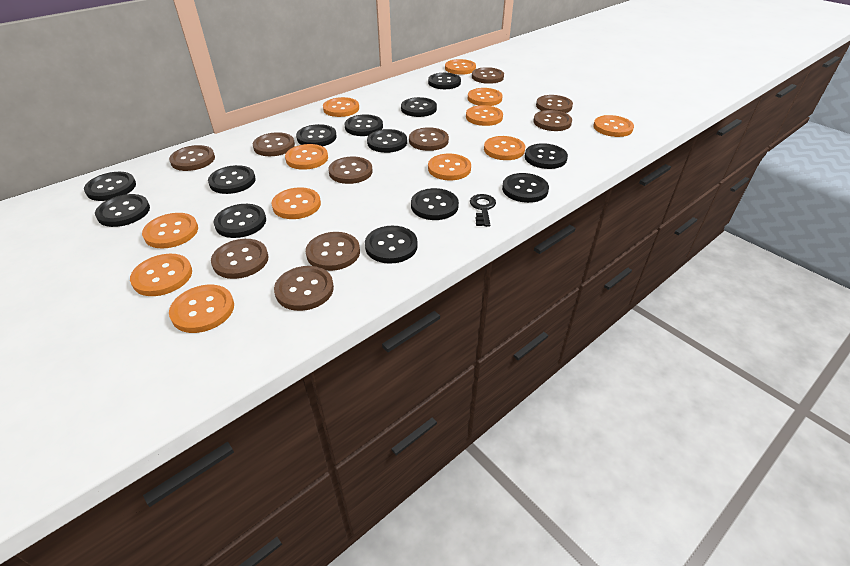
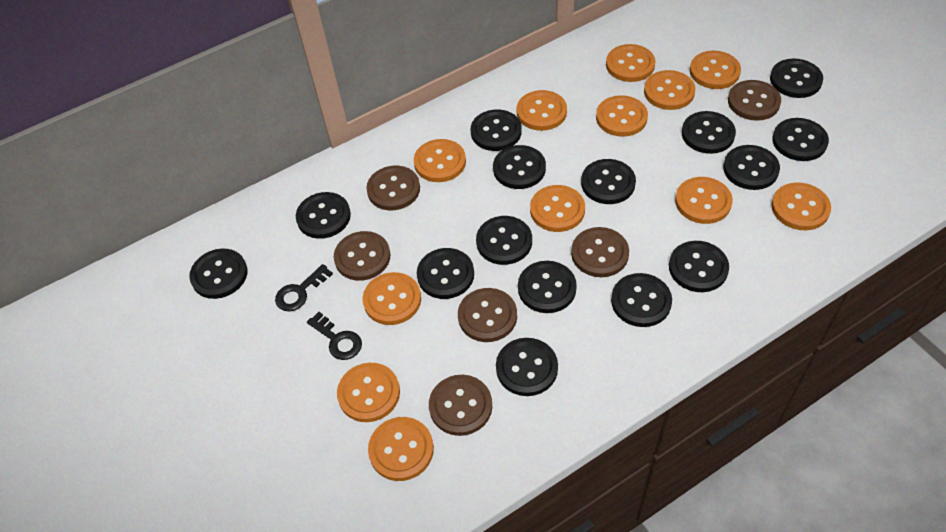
black button: 13 -> 15
black key: 1 -> 2
brown button: 10 -> 6

